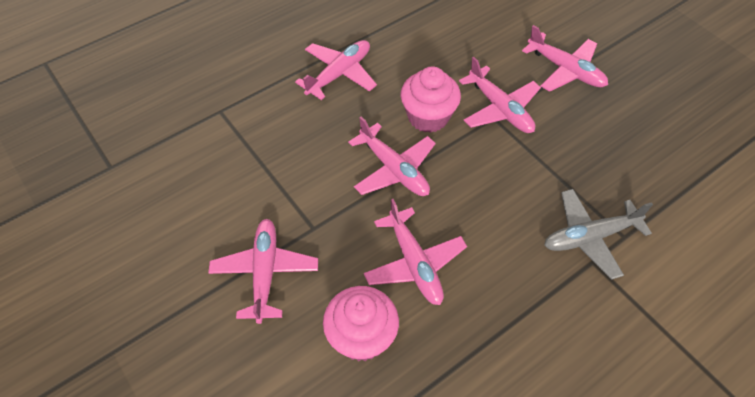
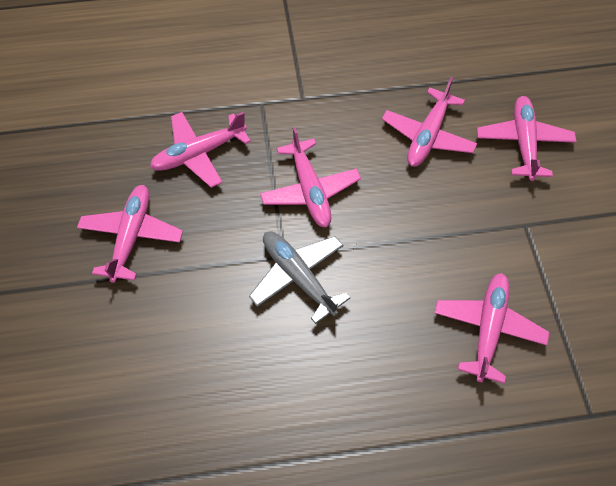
pink cupcake: 2 -> 0

